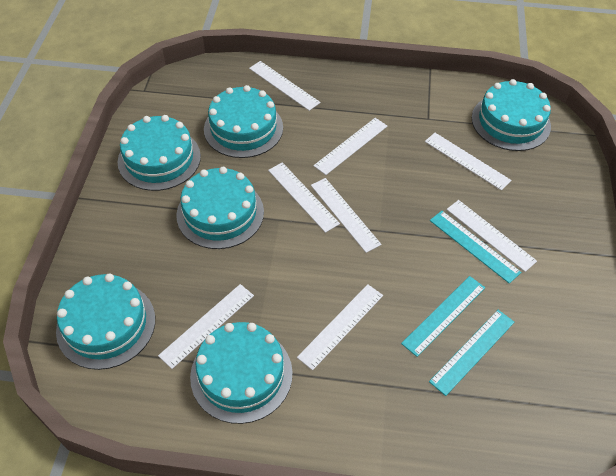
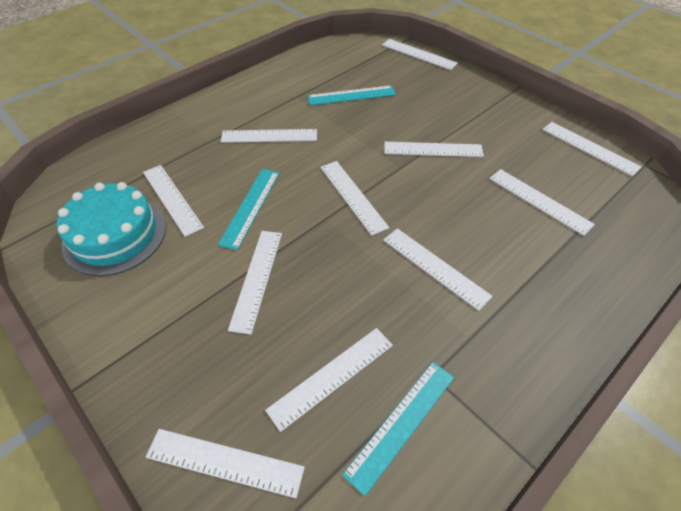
turquoise cake: 6 -> 1
white ruler: 8 -> 11

